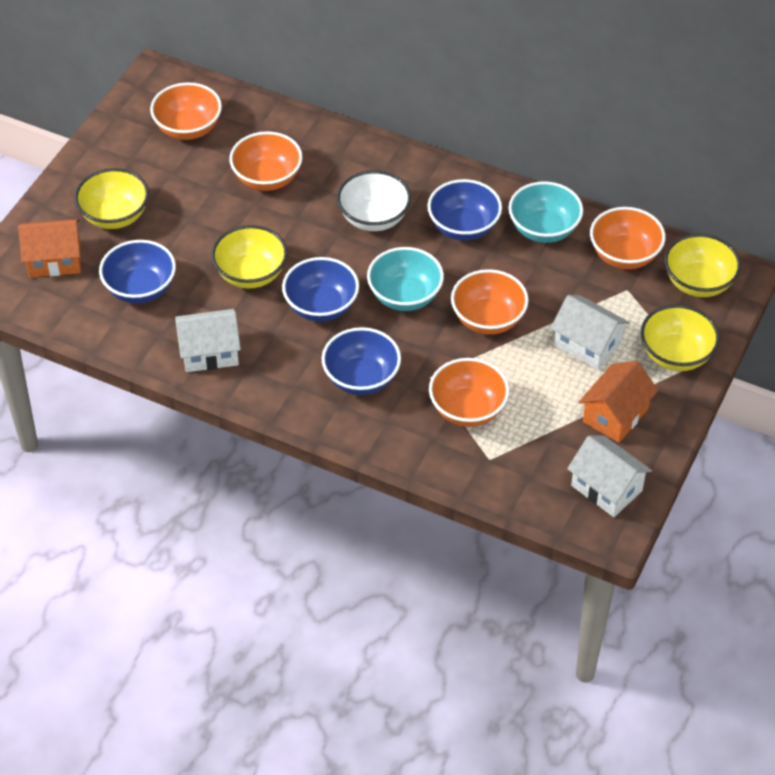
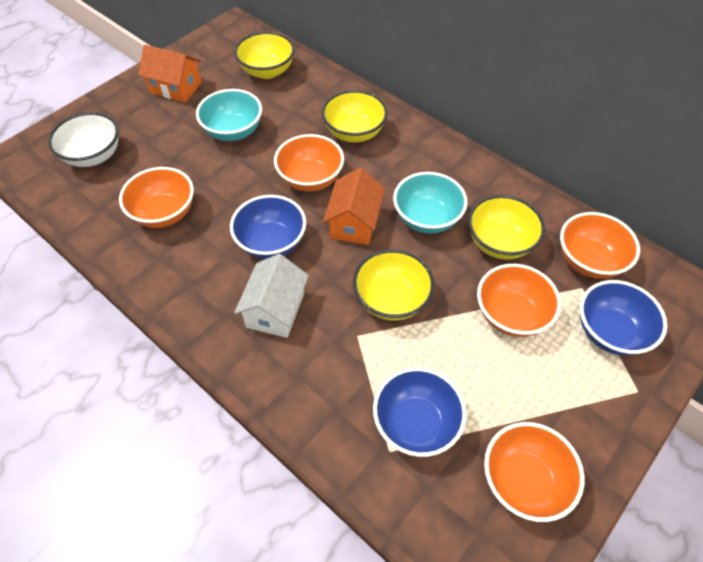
blue bowl: 4 -> 3
white house: 3 -> 1

